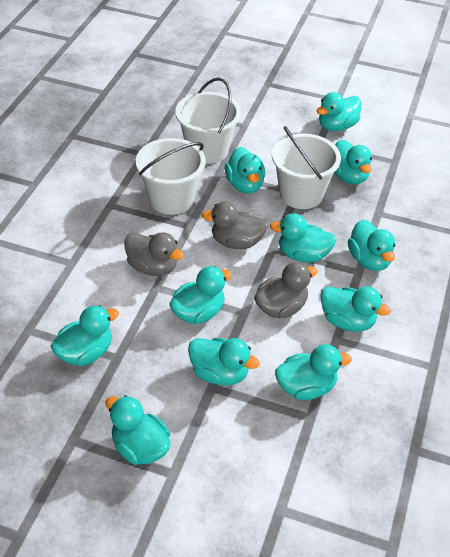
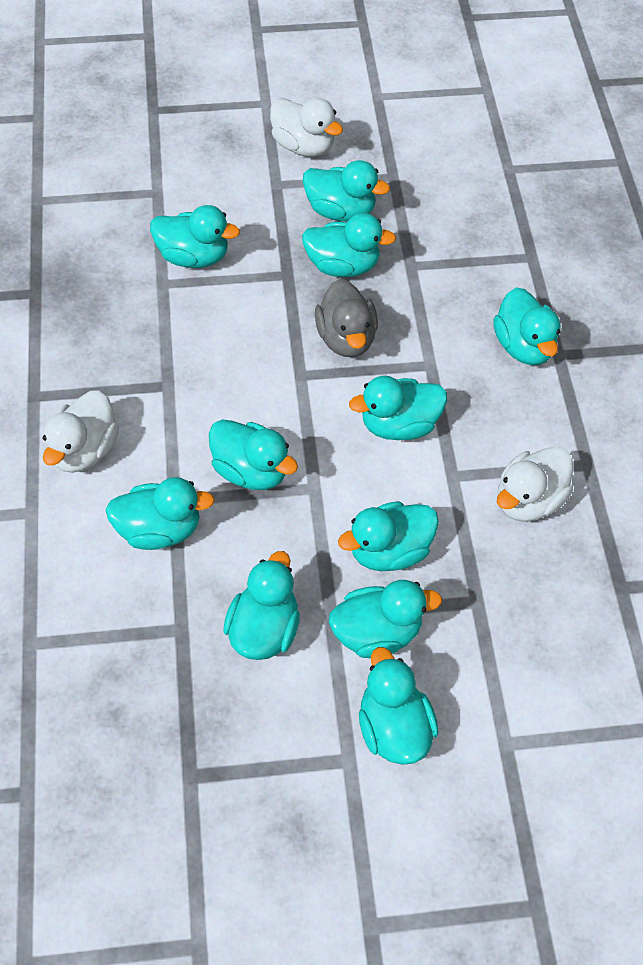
grey duck: 3 -> 1
white bucket: 3 -> 0
white duck: 0 -> 3

